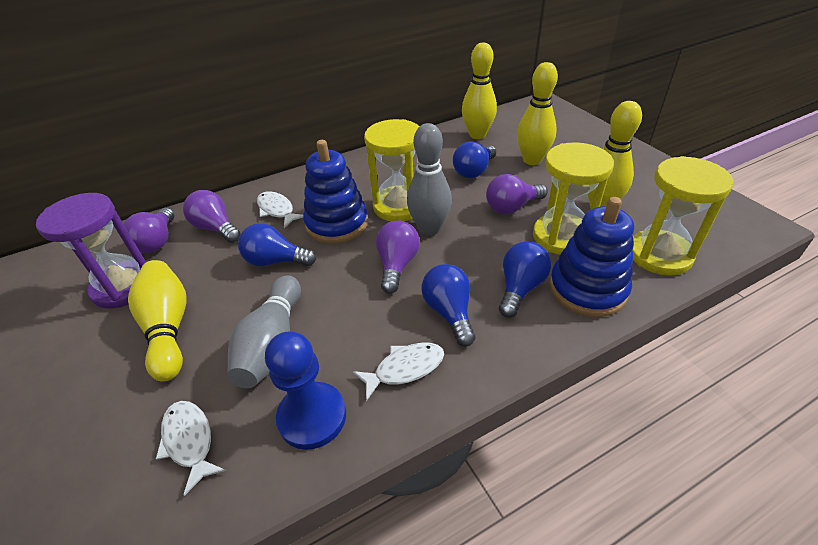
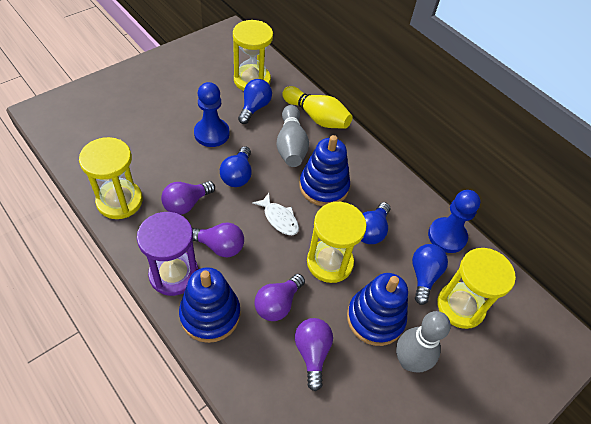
blue pawn: 1 -> 2
blue stacking toy: 2 -> 3
white fish: 3 -> 1
yellow bowling pin: 4 -> 1
yellow hourglass: 3 -> 4

